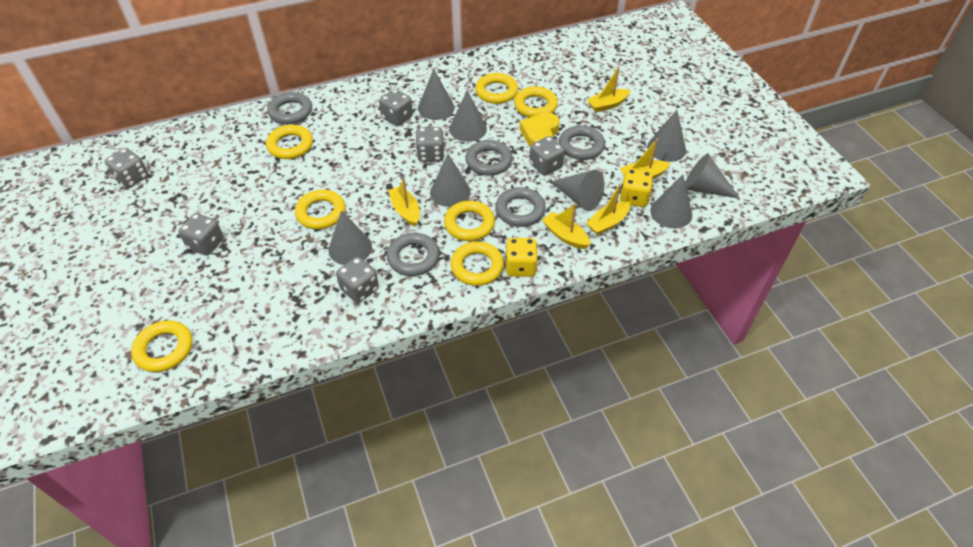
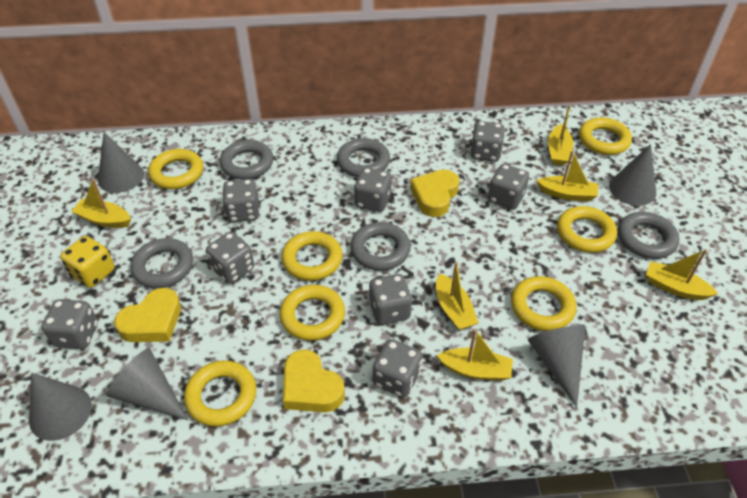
grey cone: 8 -> 5
grey dice: 6 -> 8
yellow boat: 5 -> 6
yellow dice: 2 -> 1
yellow heart: 1 -> 3

